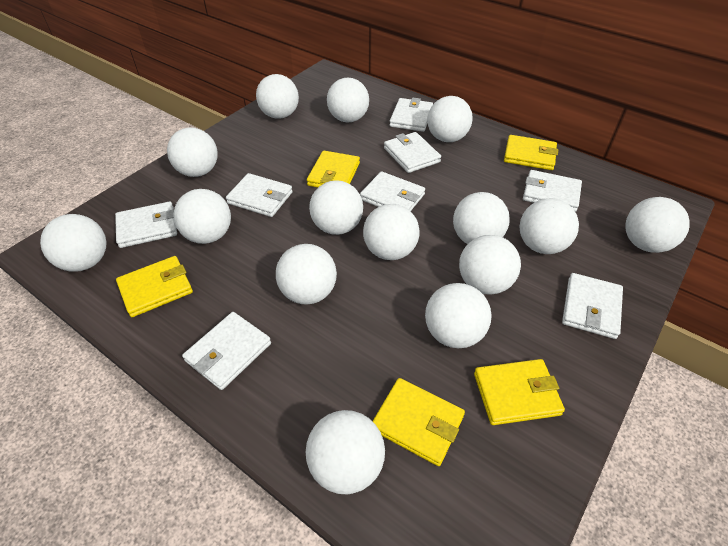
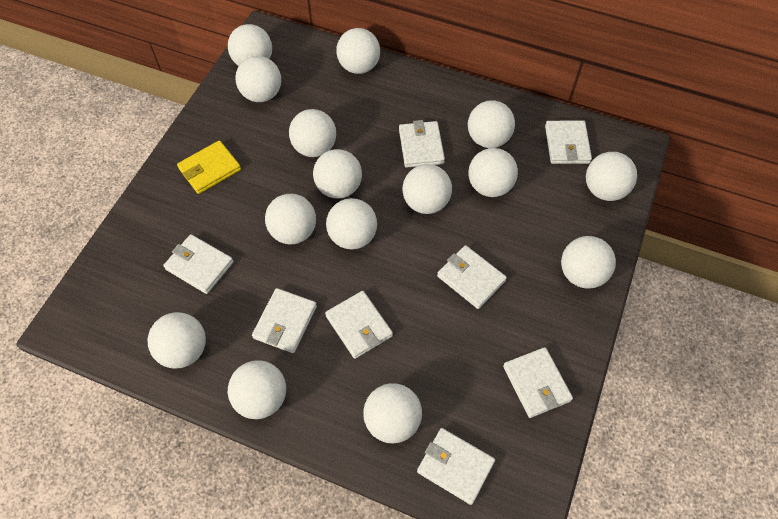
yellow wallet: 5 -> 1

